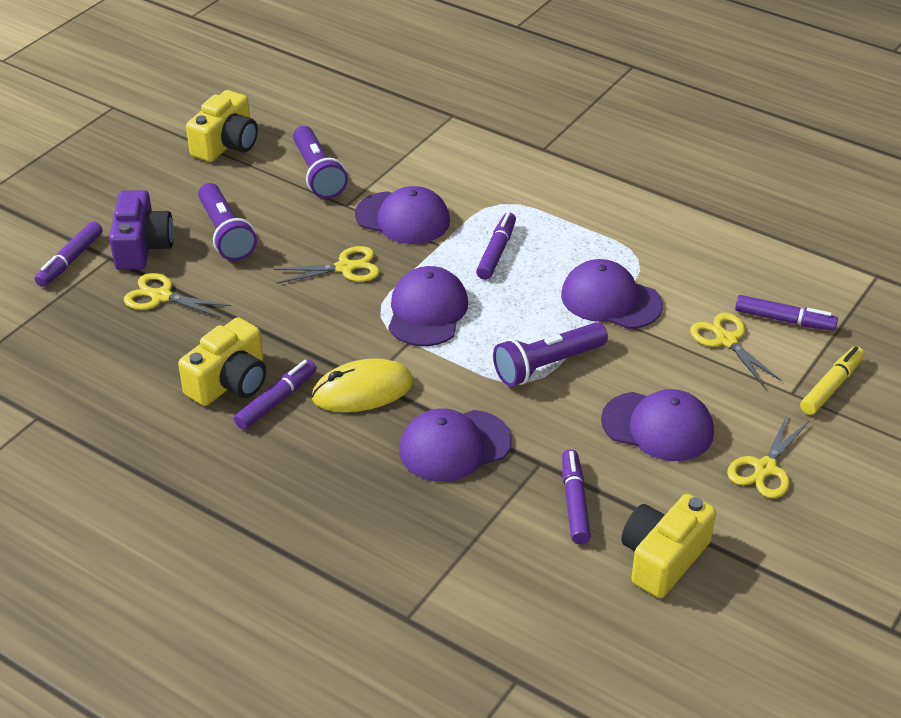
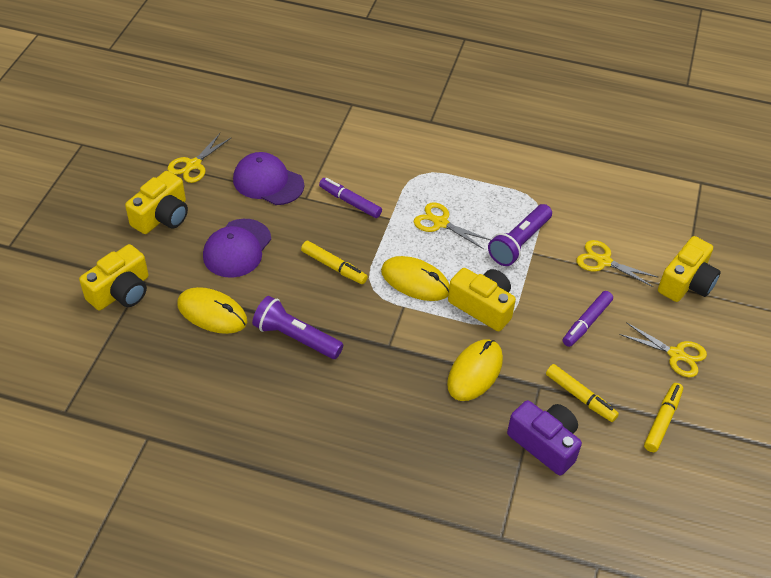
purple cap: 5 -> 2
purple flashlight: 3 -> 2
purple marker: 5 -> 2
yellow camera: 3 -> 4
yellow marker: 1 -> 3
yellow mouse: 1 -> 3

